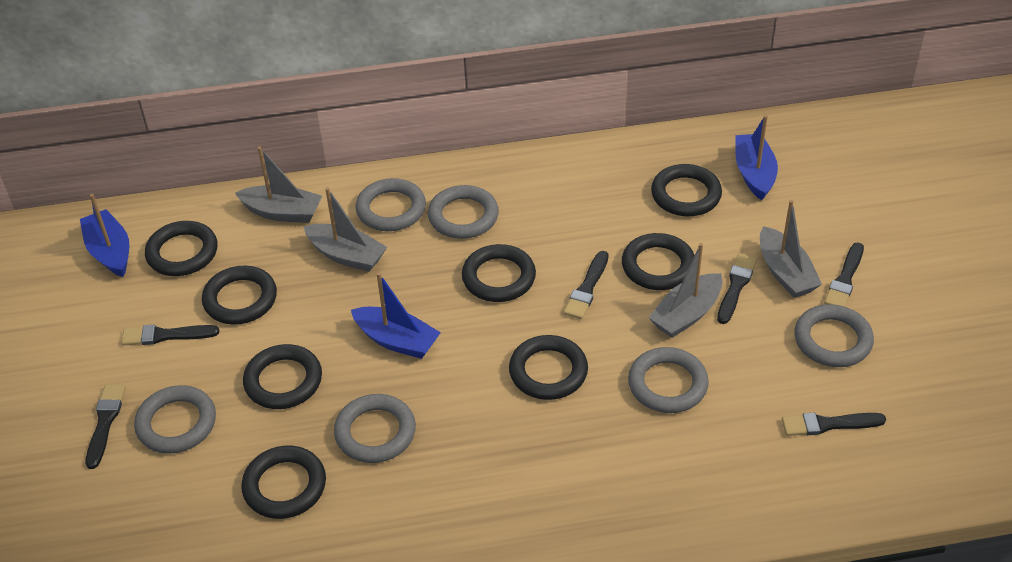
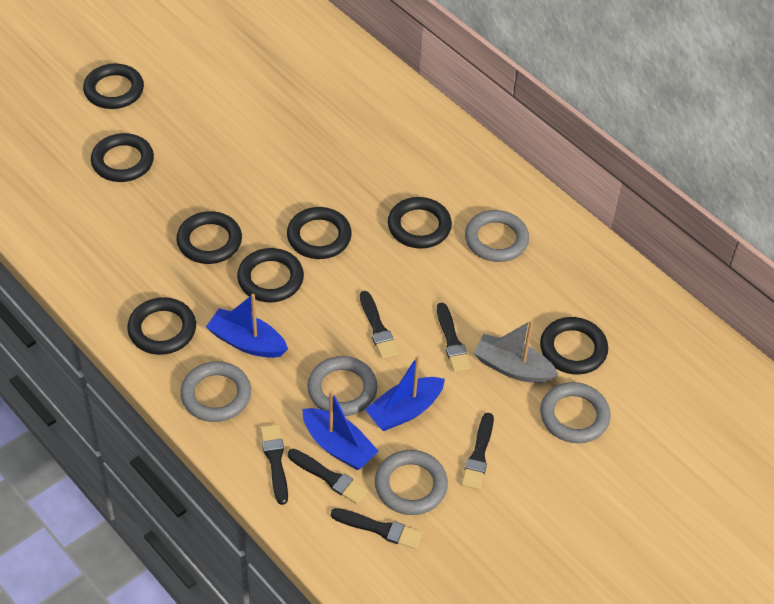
grey boat: 4 -> 1
grey ring: 6 -> 5

